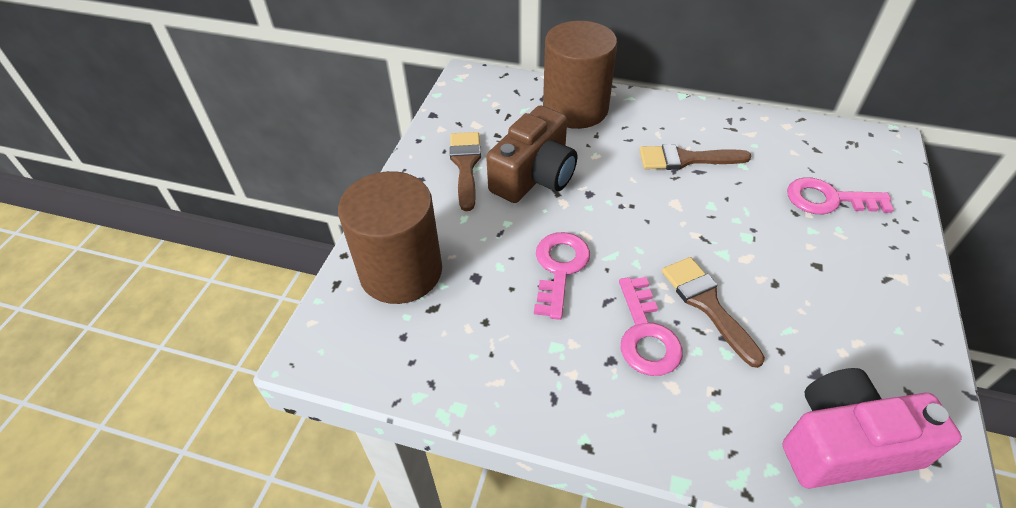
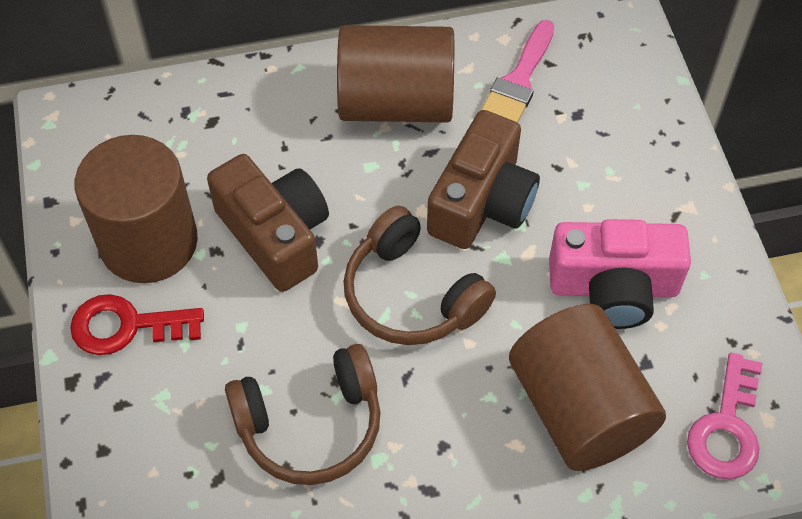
brown brush: 3 -> 0
brown camera: 1 -> 2
brown cylinder: 2 -> 3
brown headphones: 0 -> 2
pink brush: 0 -> 1
pink key: 3 -> 1
red key: 0 -> 1

